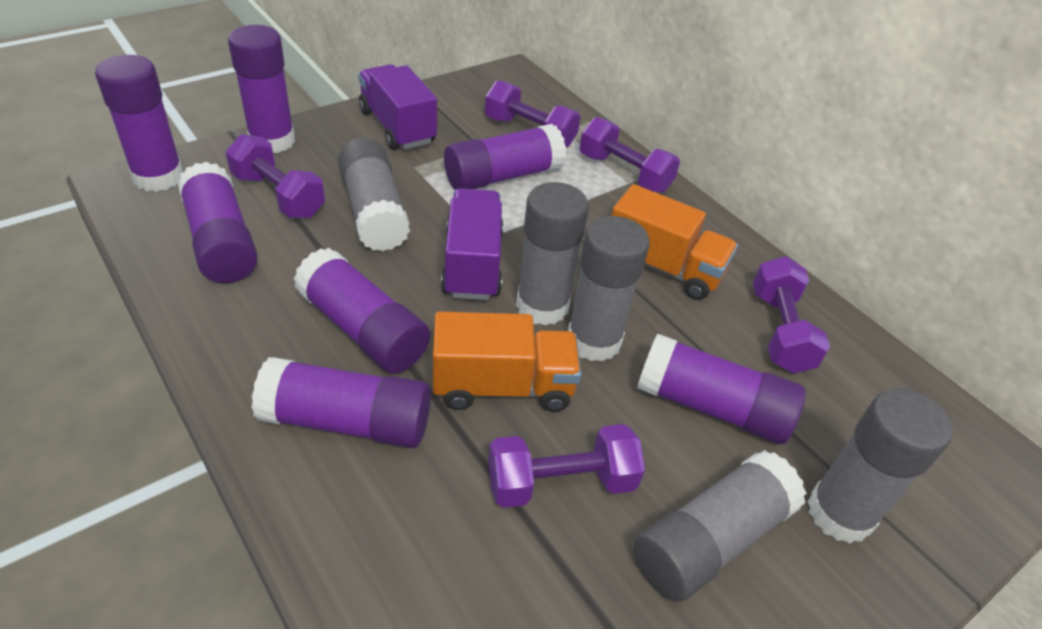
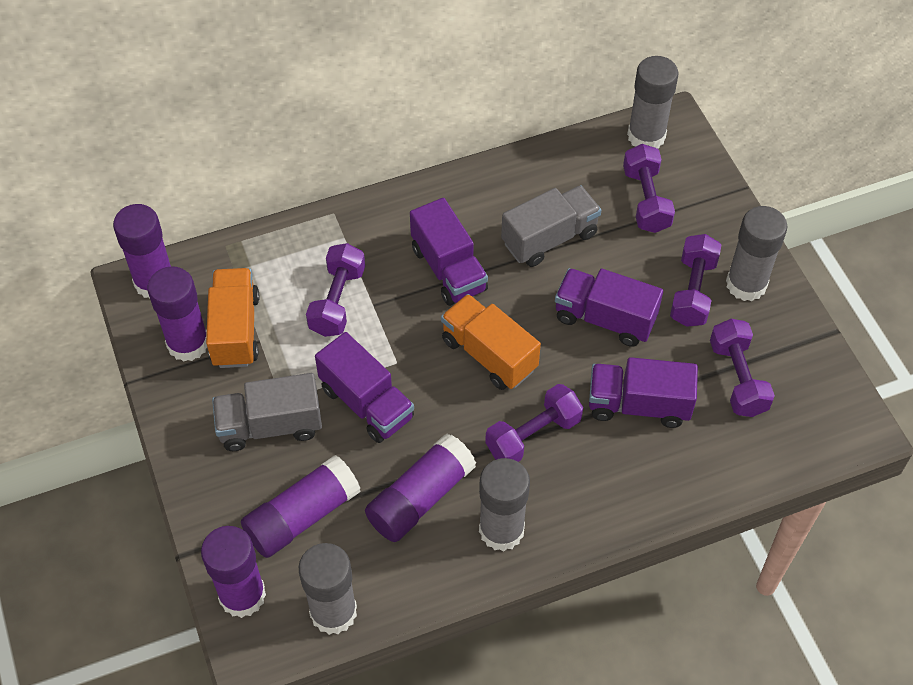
grey glue stick: 5 -> 4
grey truck: 0 -> 2
purple glue stick: 7 -> 5
purple truck: 2 -> 4

